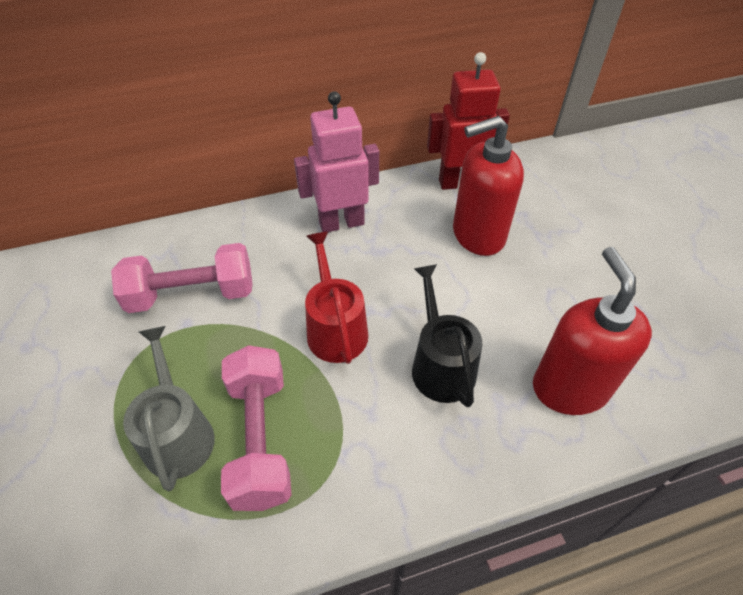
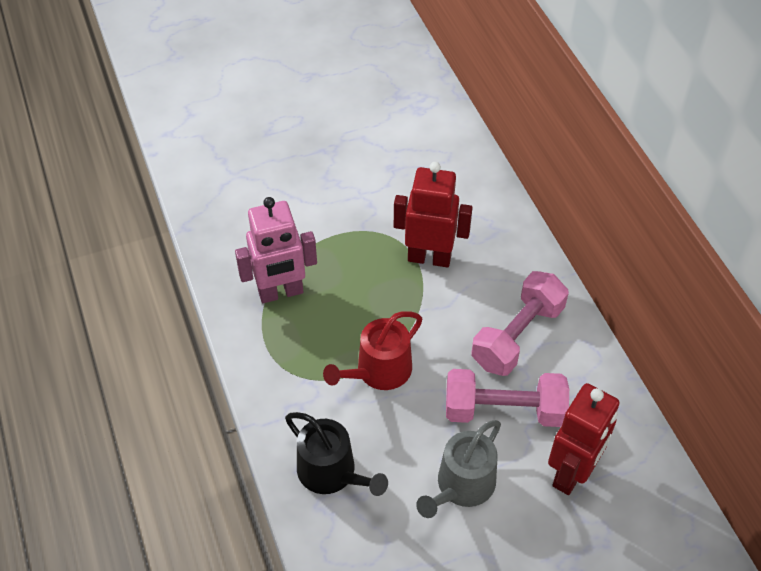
red robot: 1 -> 2
red soap dispenser: 2 -> 0

